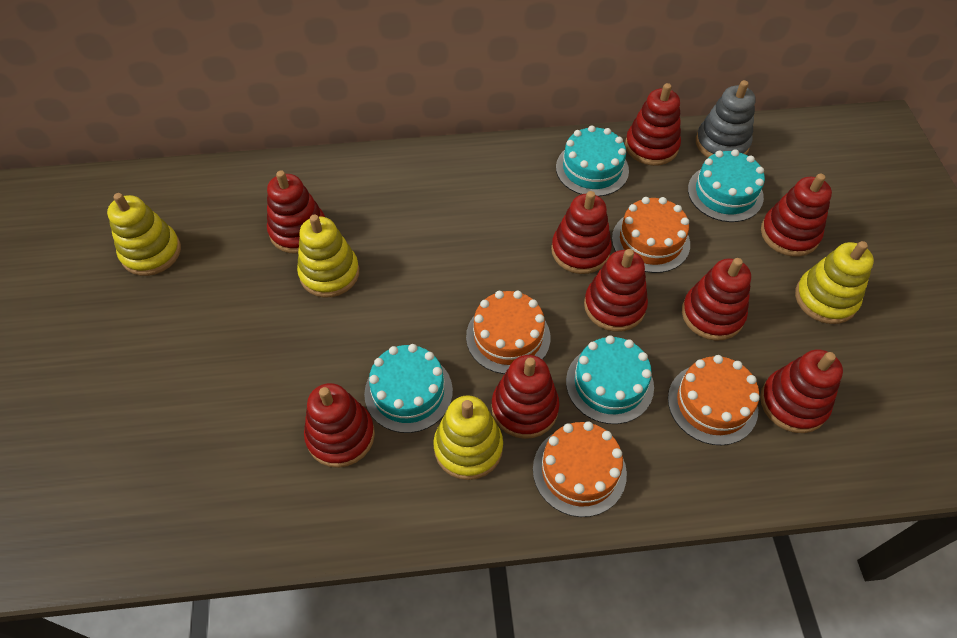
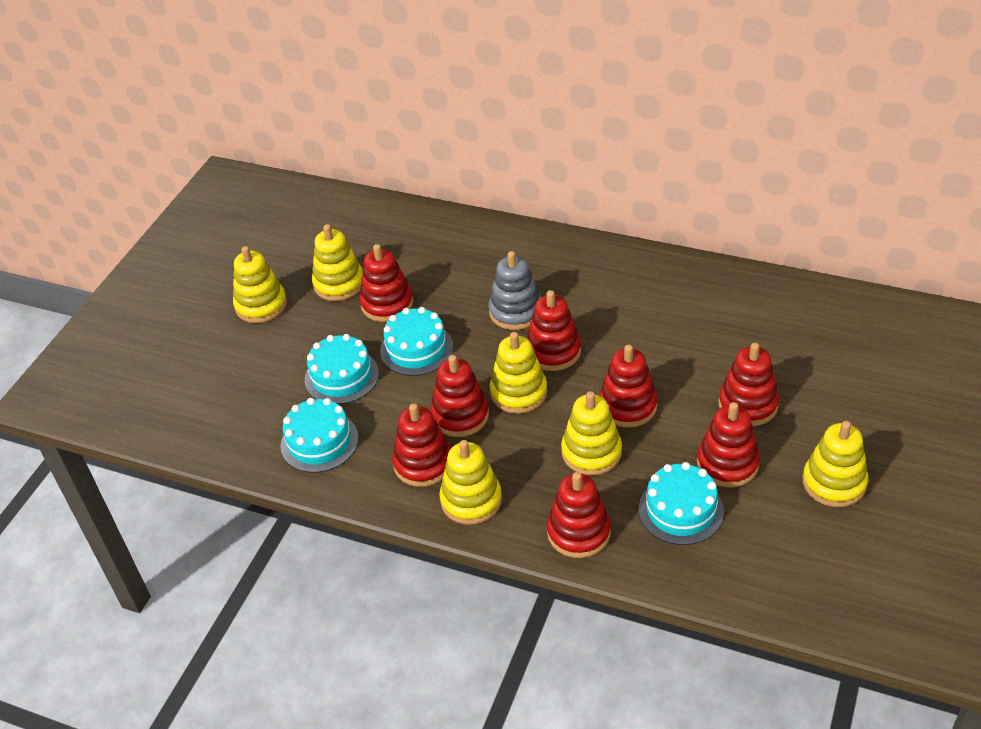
orange cake: 4 -> 0
red stacking toy: 9 -> 8
yellow stacking toy: 4 -> 6

